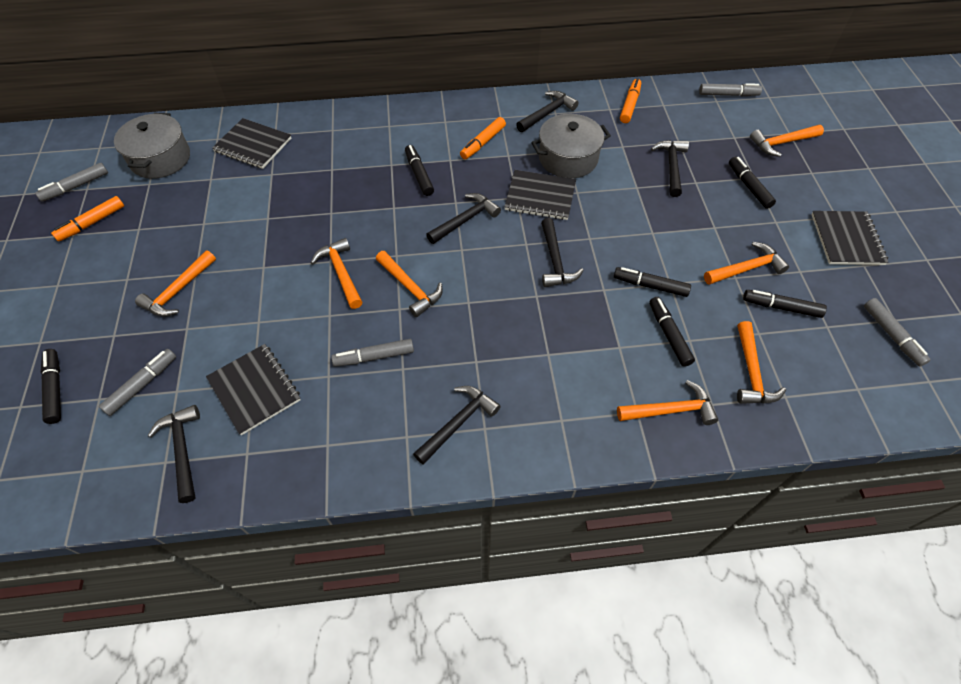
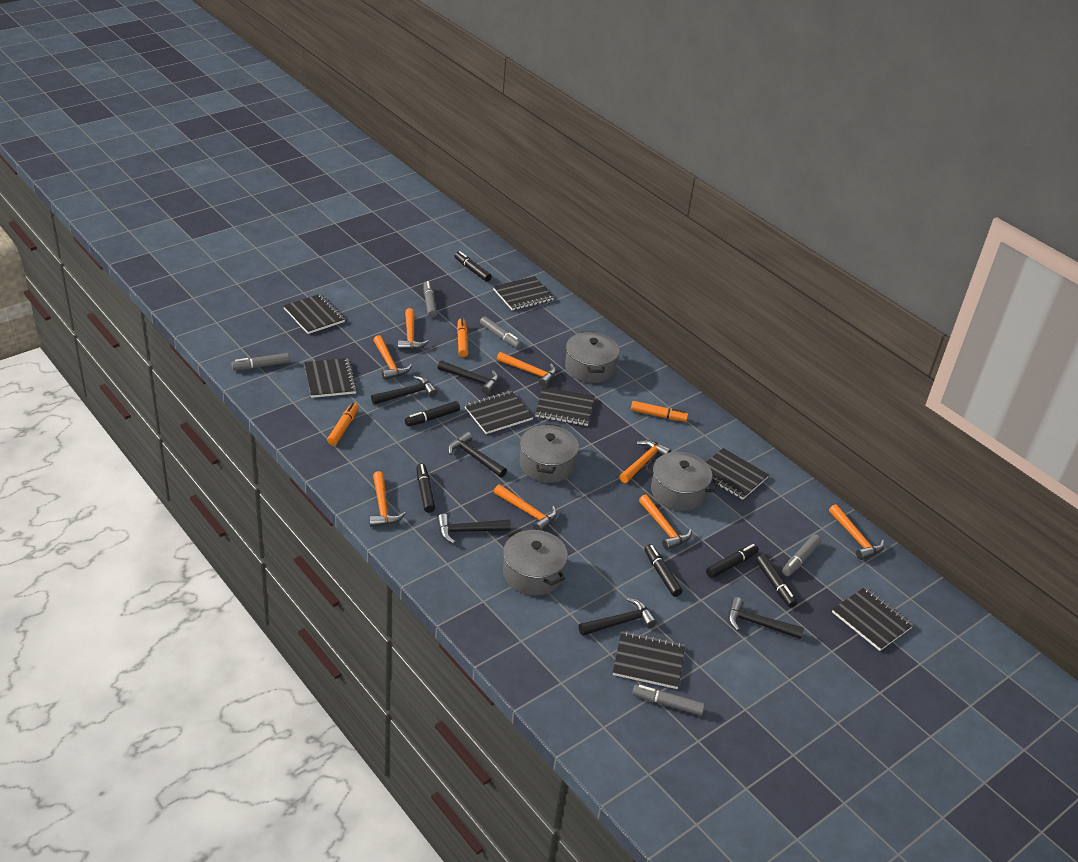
black notebook: 4 -> 8
grey pot: 2 -> 4
orange hammer: 7 -> 8

